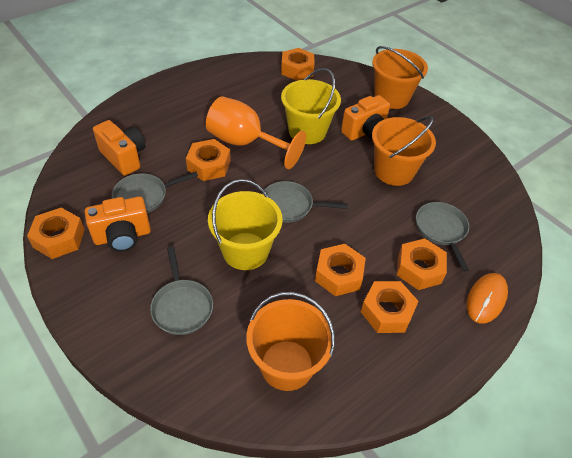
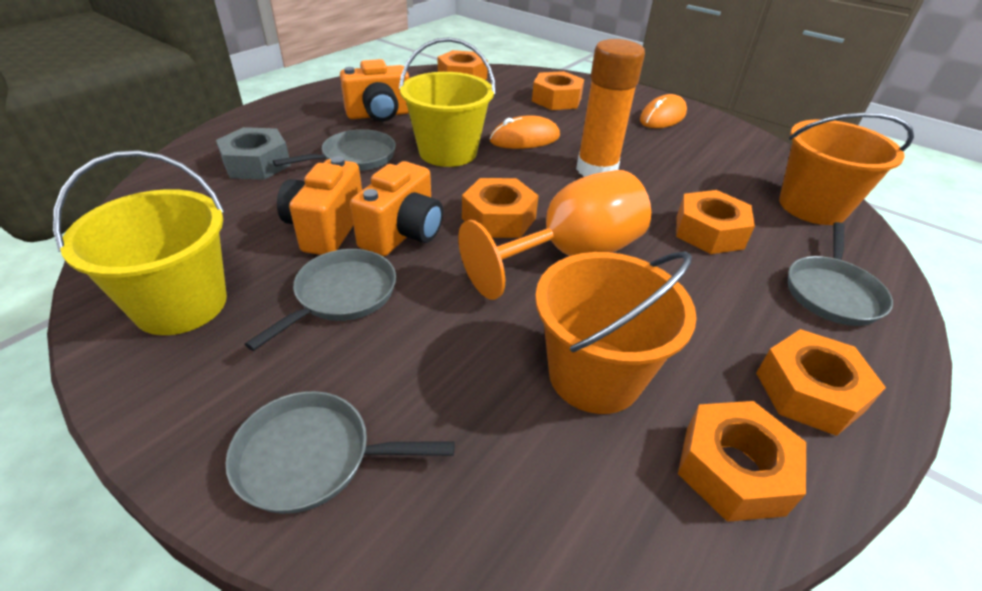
grey nut: 0 -> 1
orange bucket: 3 -> 2
orange glue stick: 0 -> 1
orange mouse: 1 -> 2

